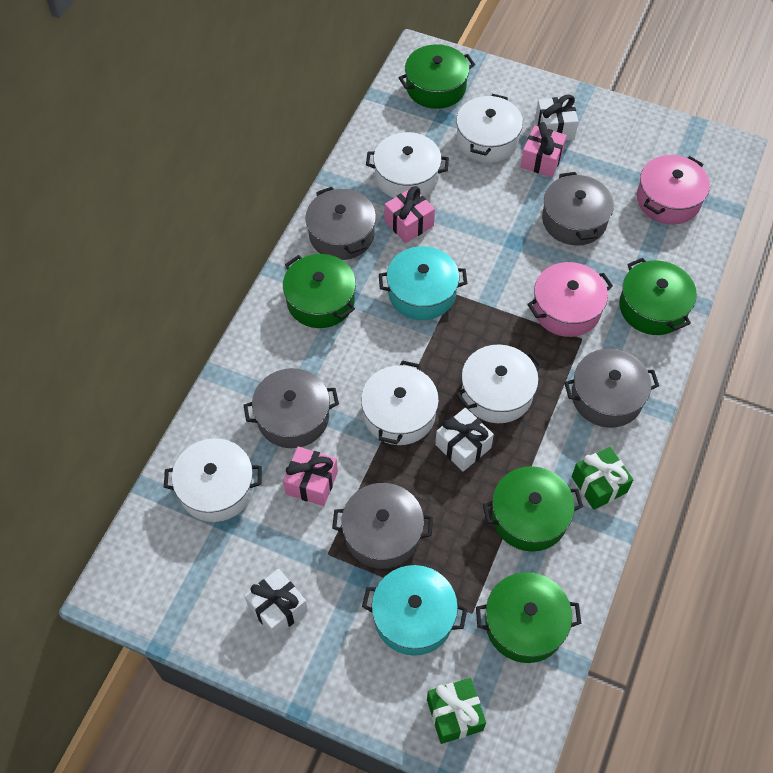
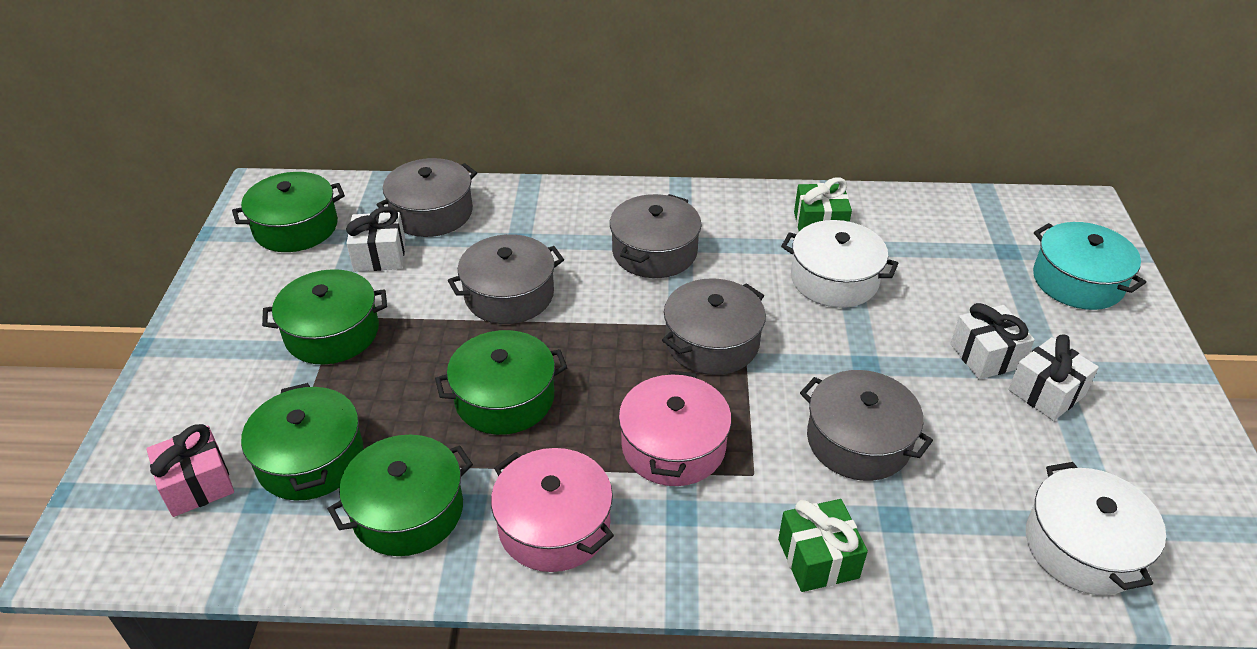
pink gift: 3 -> 1
turquoise pot: 2 -> 1
white pot: 5 -> 2

